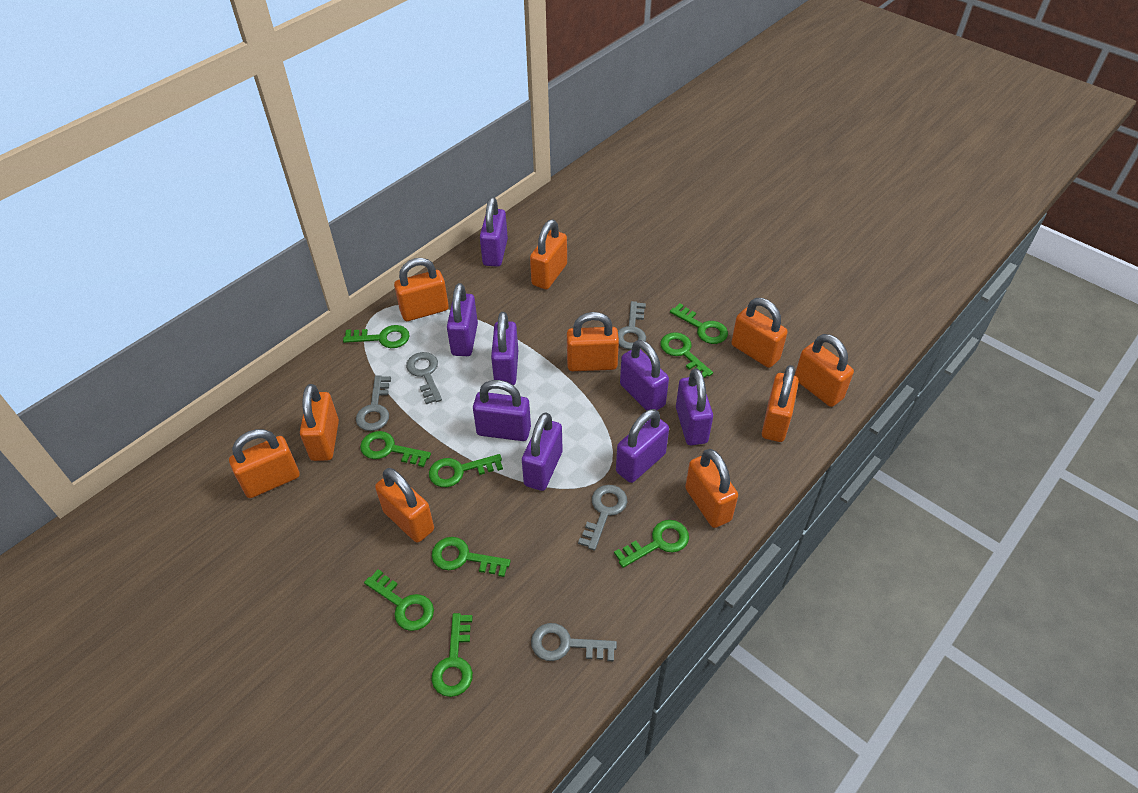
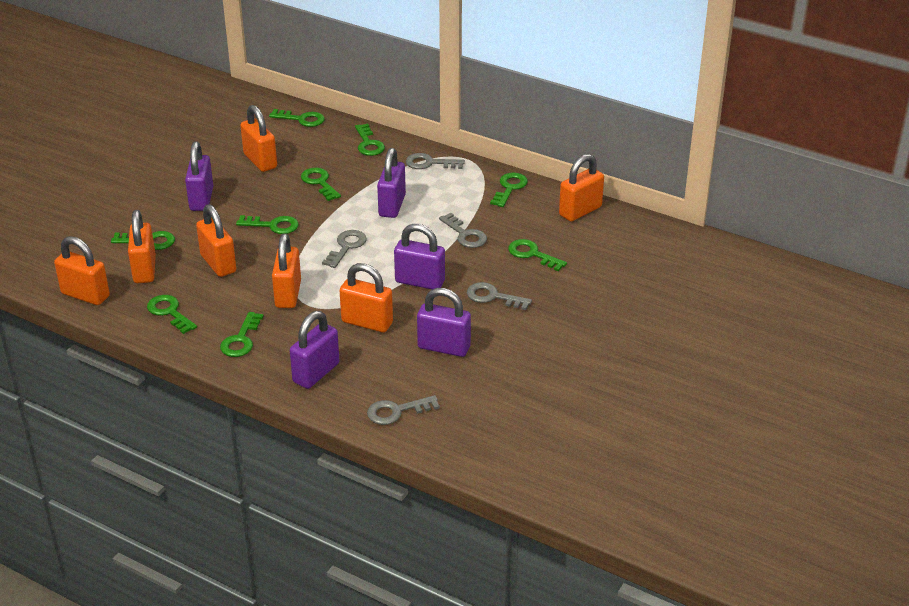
orange padlock: 10 -> 7
purple padlock: 8 -> 5

